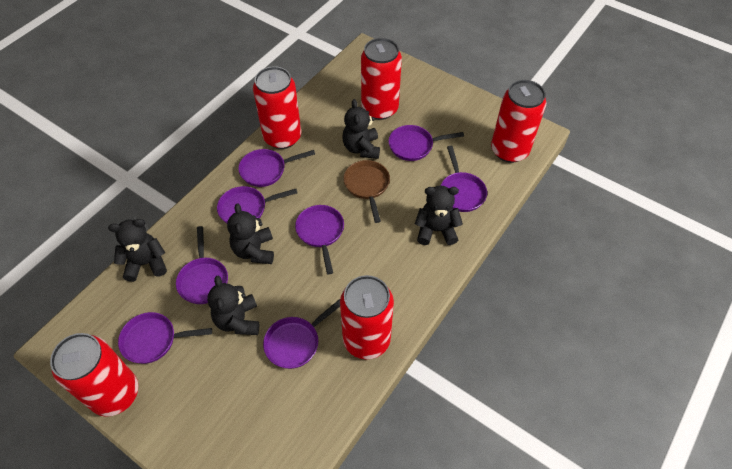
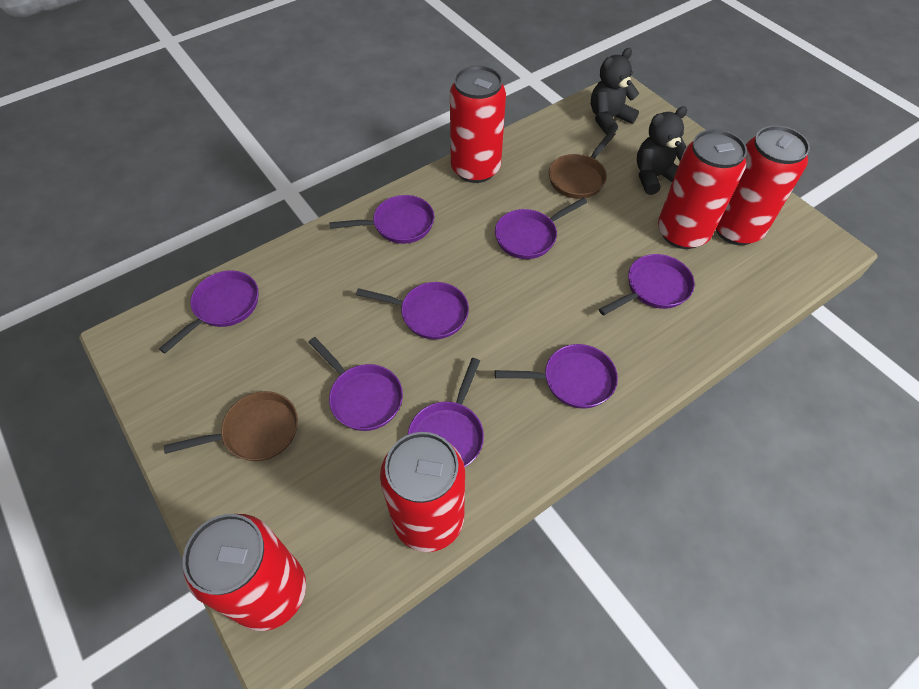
black teddy bear: 5 -> 2
brown pan: 1 -> 2

